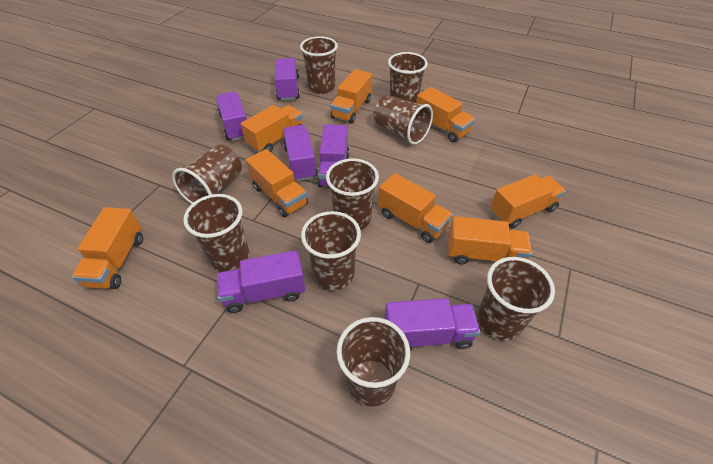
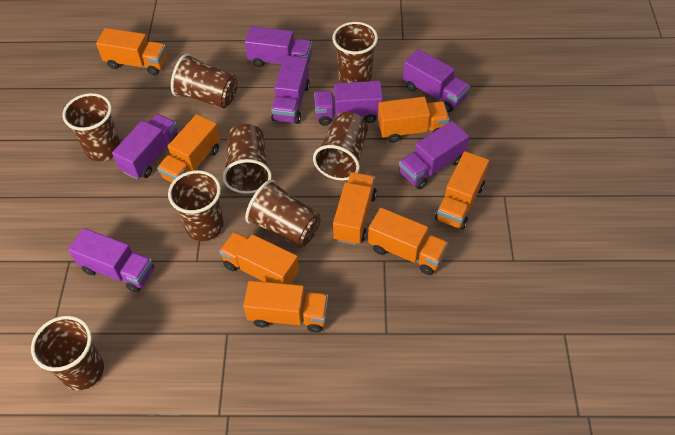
brown cup: 9 -> 8
purple truck: 6 -> 7

